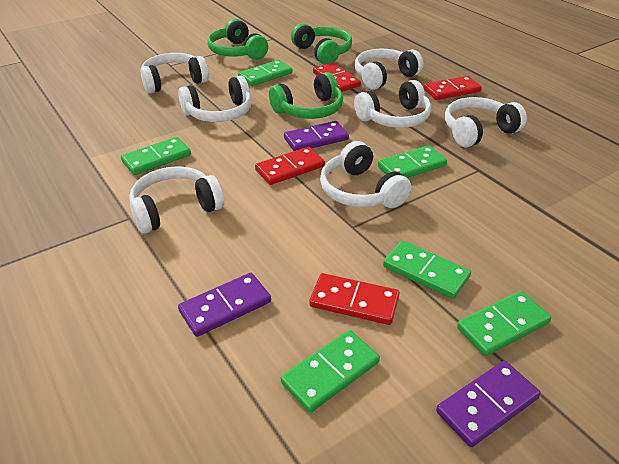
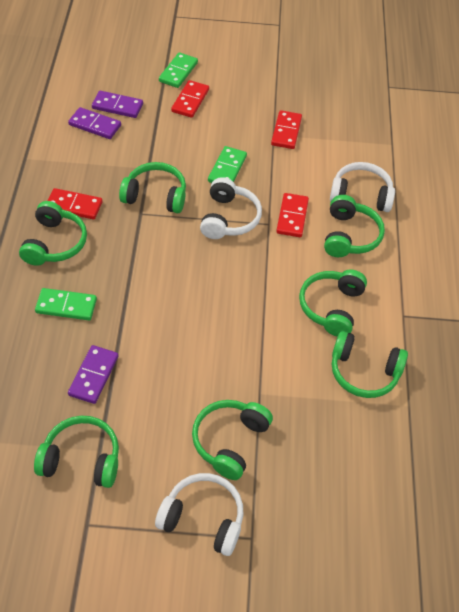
green domino: 6 -> 3
green headphones: 3 -> 7
white headphones: 7 -> 3

